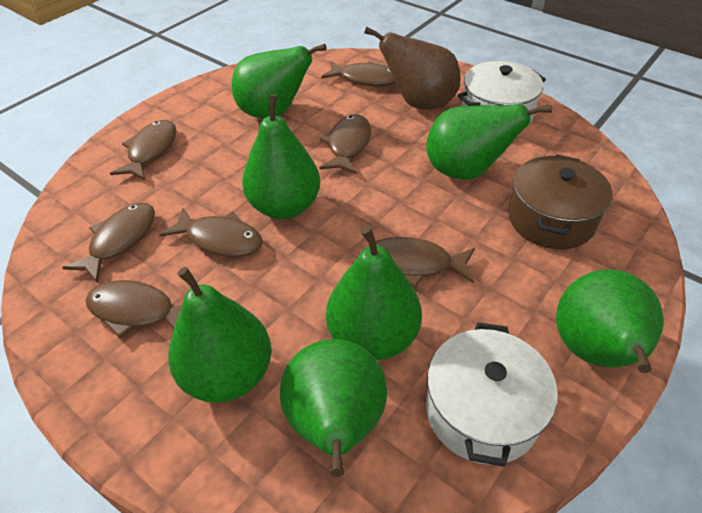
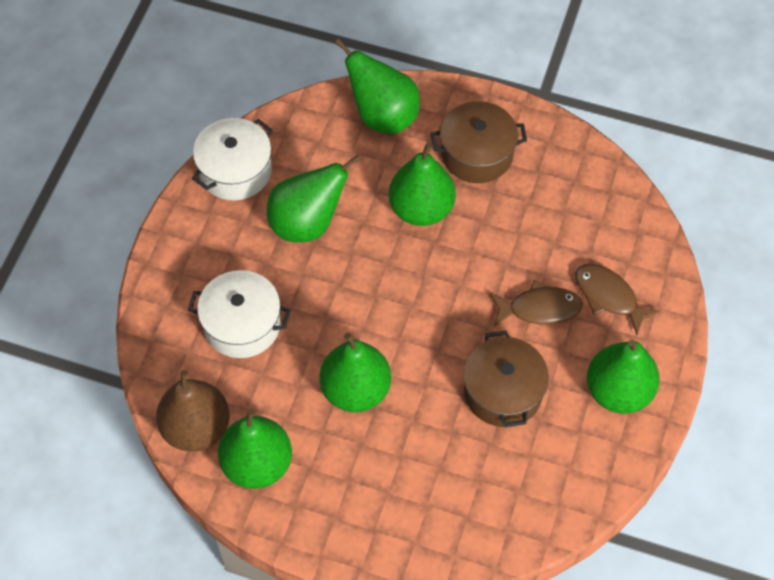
brown fish: 7 -> 2
brown pot: 1 -> 2
green pear: 7 -> 6

